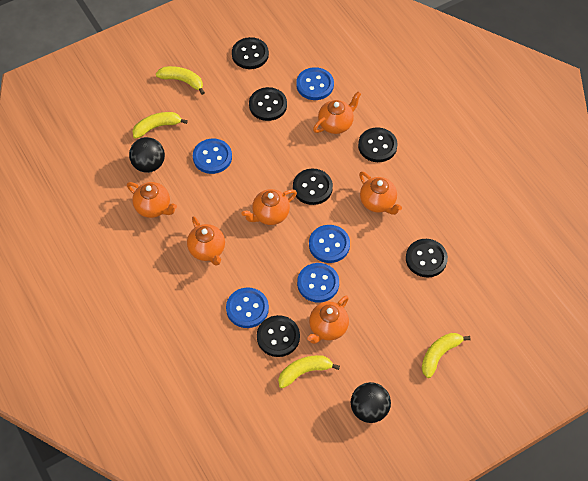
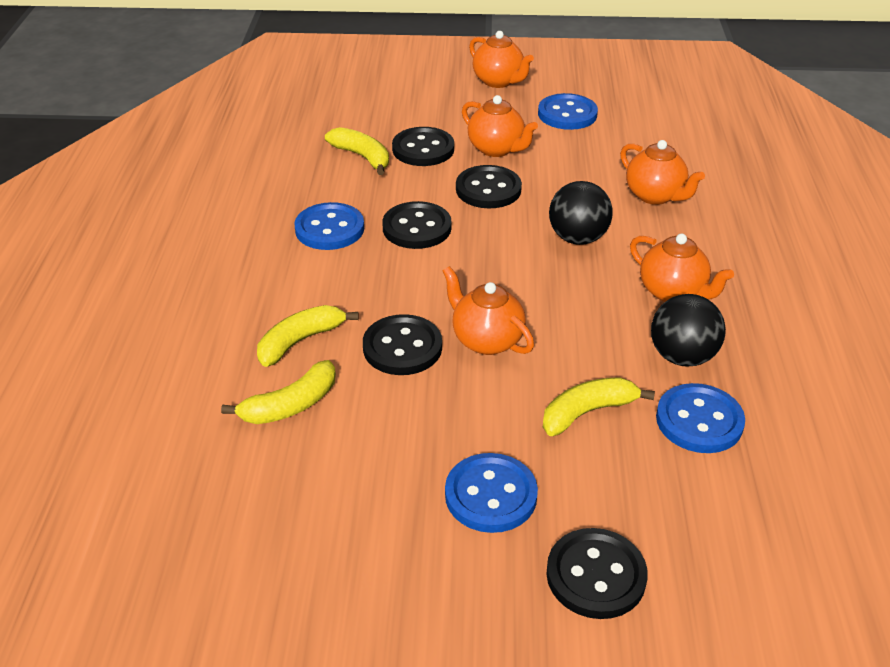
black button: 6 -> 5
blue button: 5 -> 4
orange teapot: 6 -> 5

